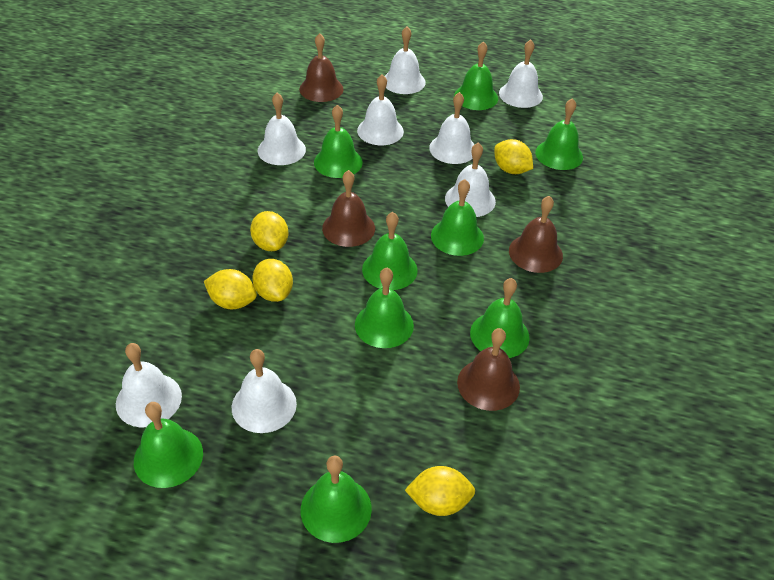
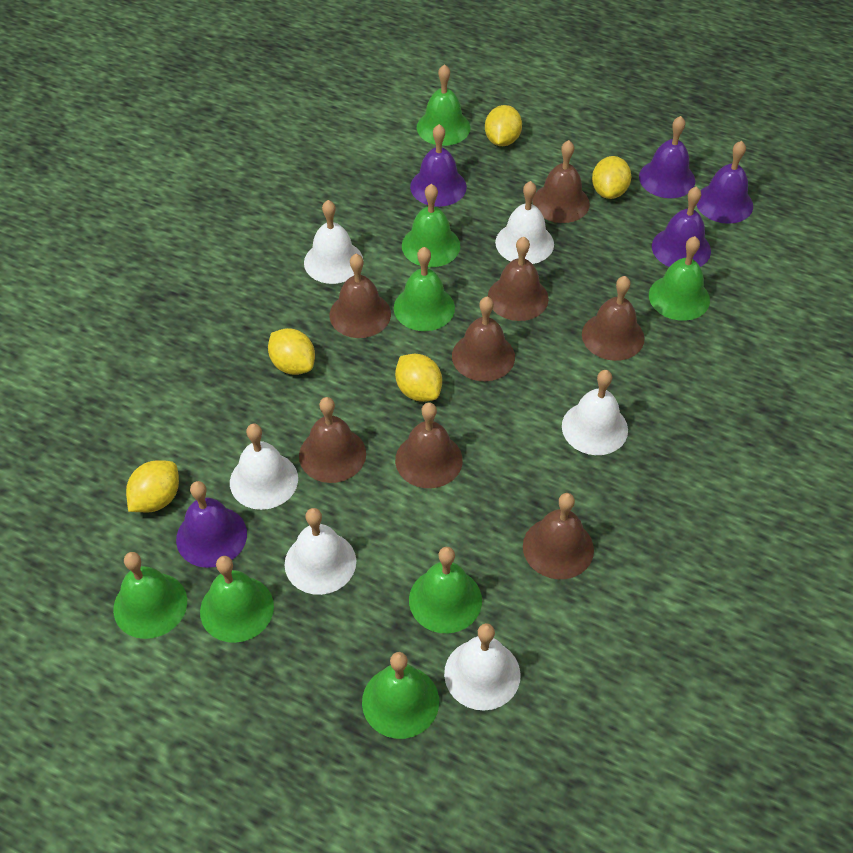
brown bell: 4 -> 8
green bell: 9 -> 8
purple bell: 0 -> 5
white bell: 8 -> 6

